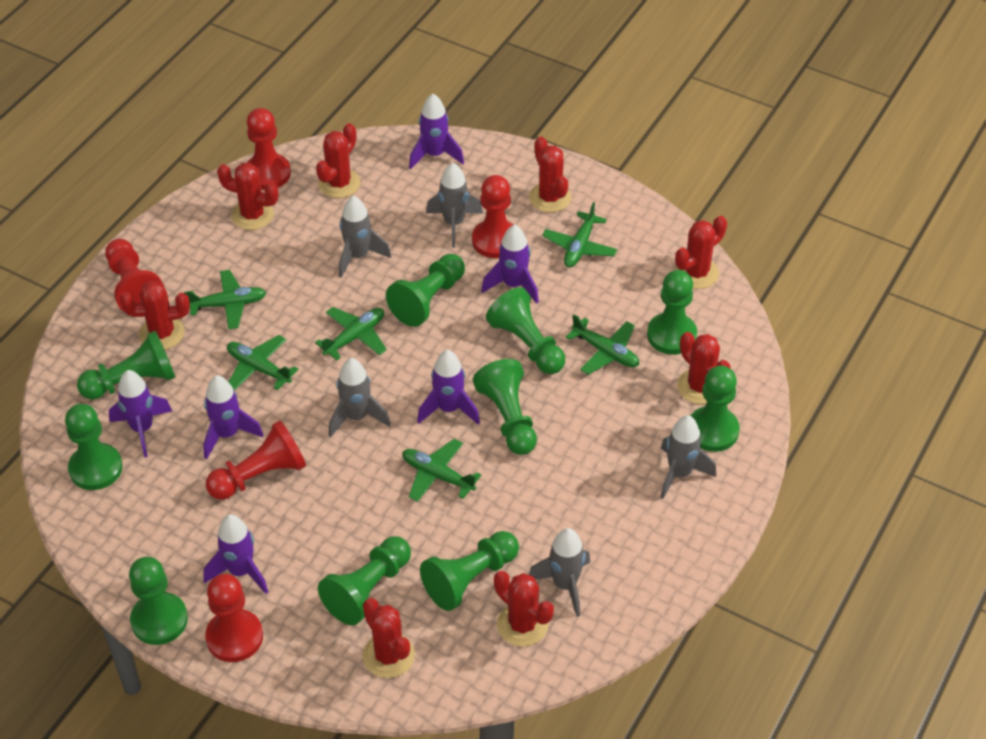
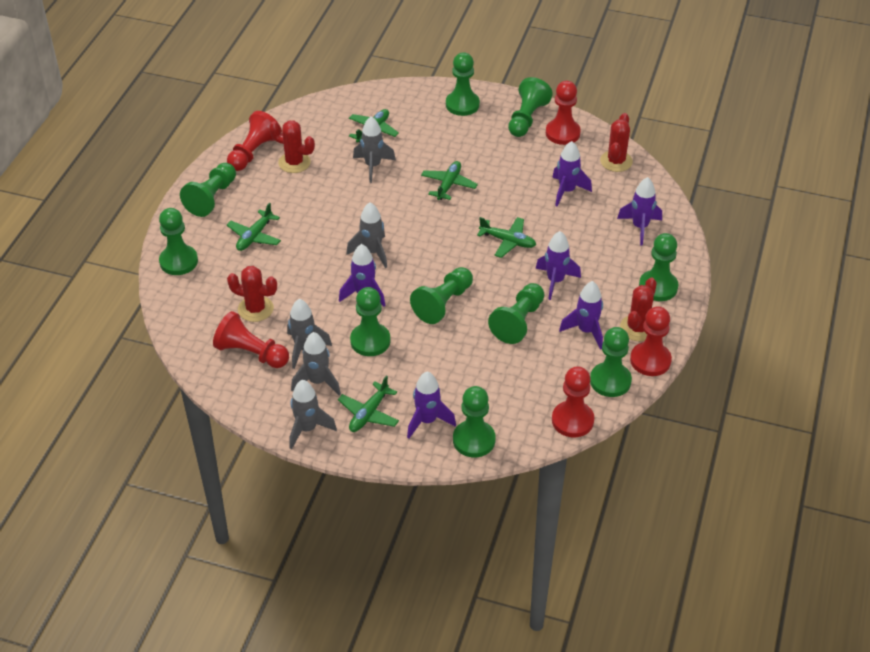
green plane: 6 -> 5
red cactus: 8 -> 4

